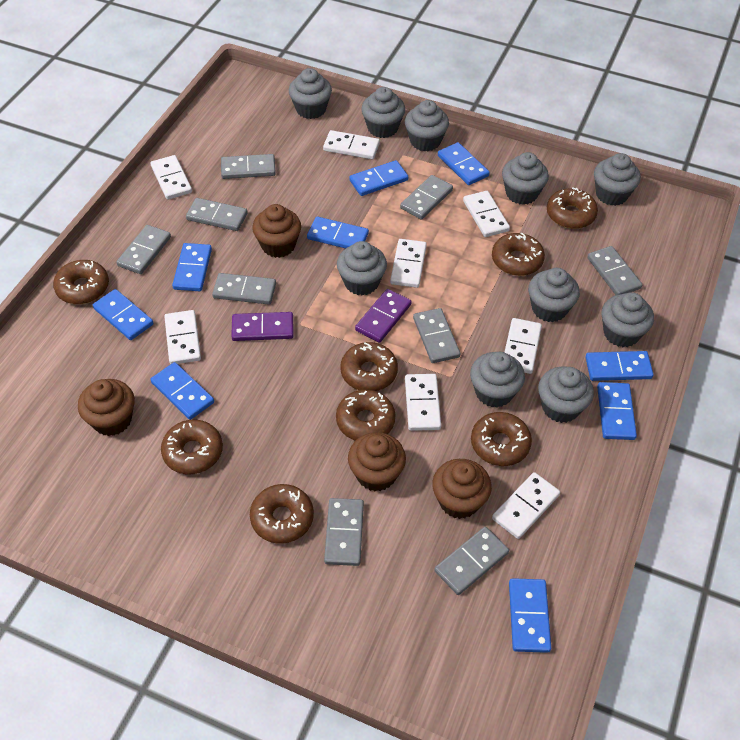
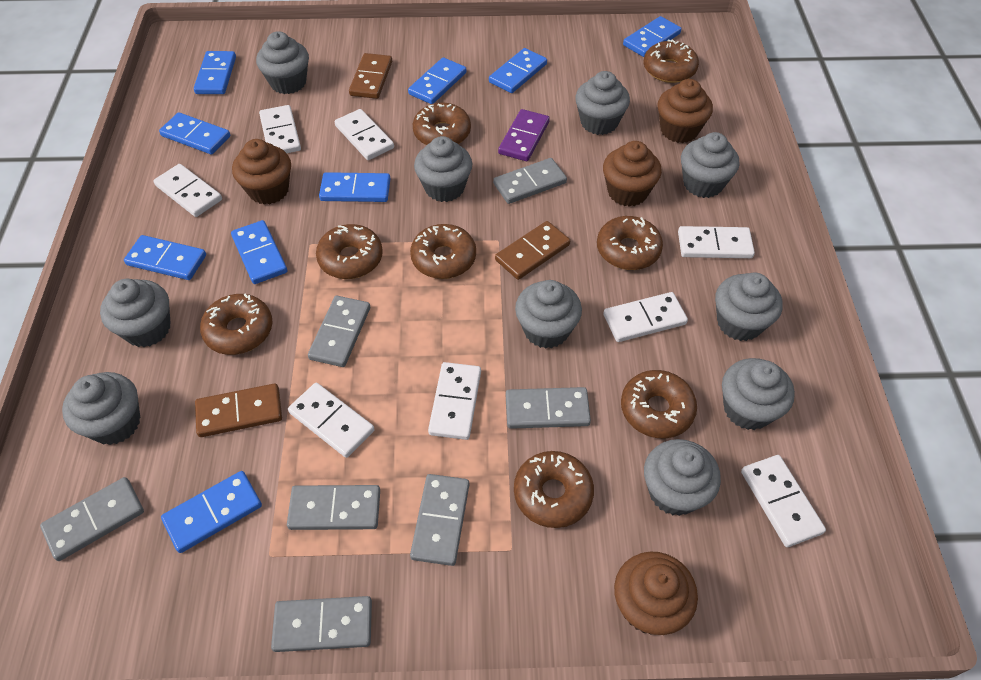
brown domino: 0 -> 3
grey domino: 9 -> 7
purple domino: 2 -> 1

